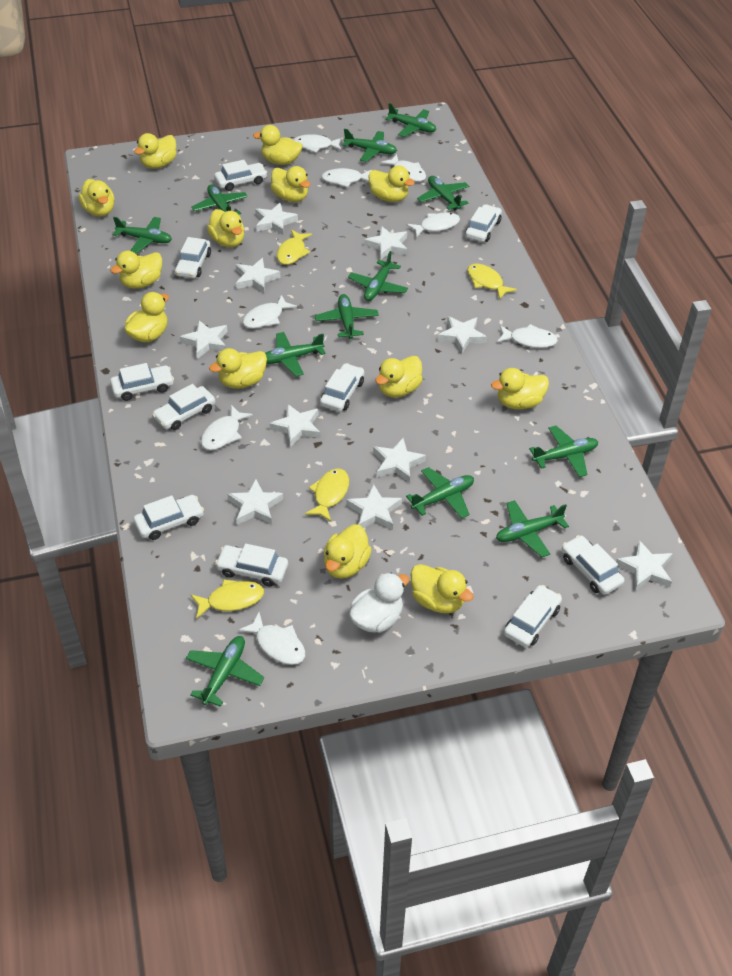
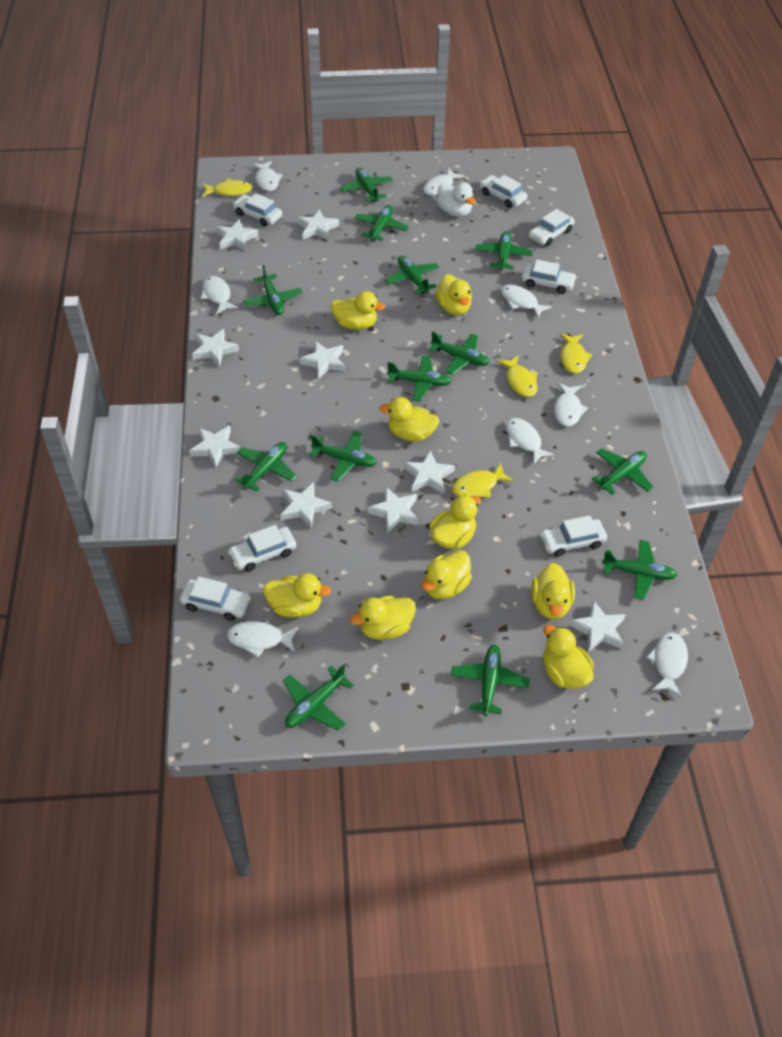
green plane: 12 -> 13
white car: 10 -> 7
white star: 10 -> 9
yellow duck: 13 -> 9

